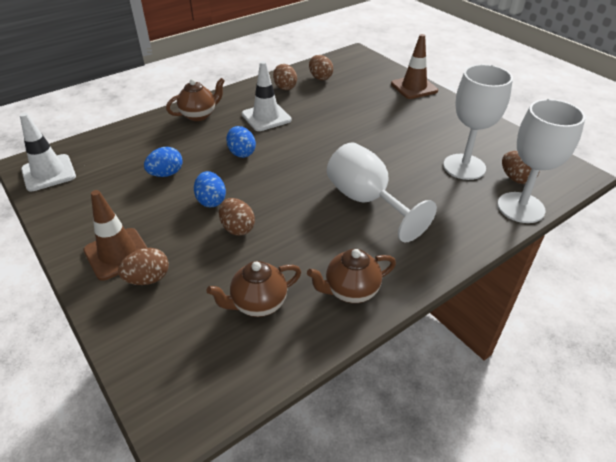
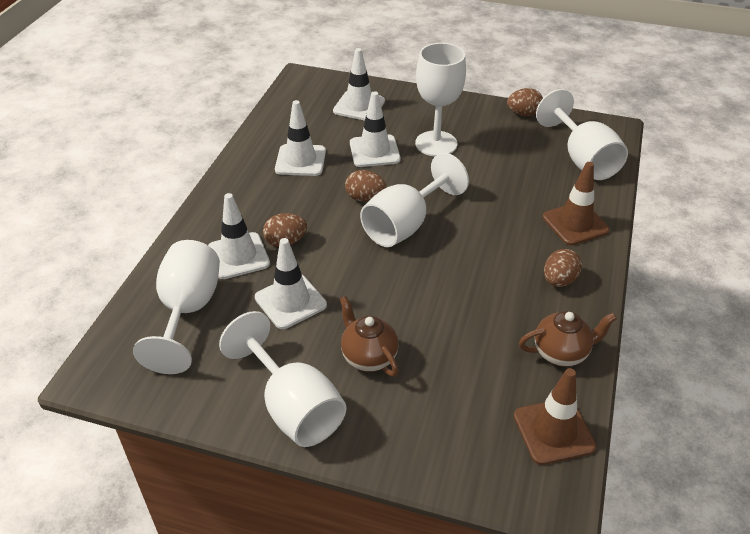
blue egg: 3 -> 0
brown egg: 5 -> 4
brown teapot: 3 -> 2
white goblet: 3 -> 5
white traffic cone: 2 -> 5

